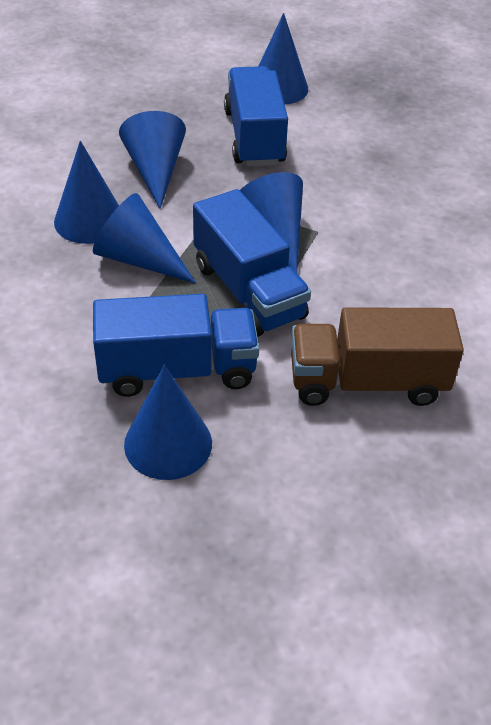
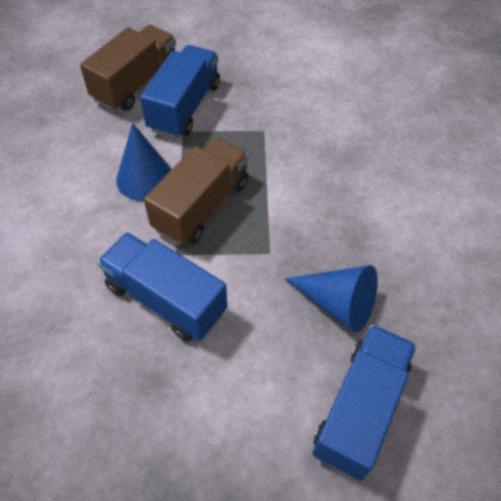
blue cone: 6 -> 2
brown truck: 1 -> 2

